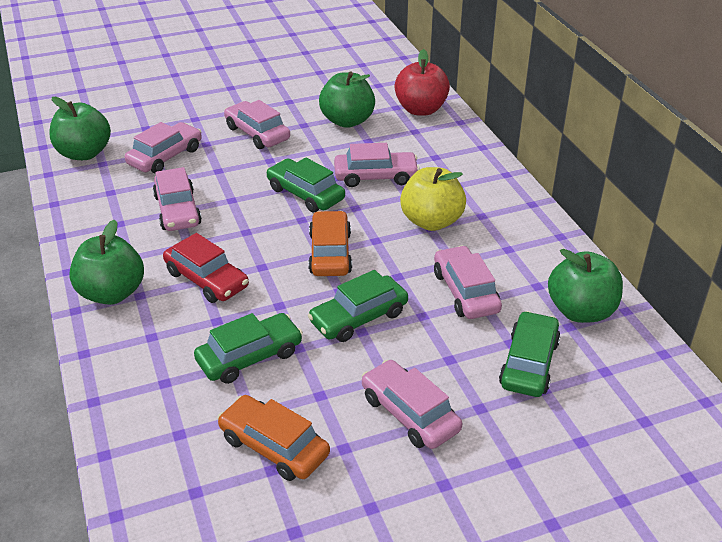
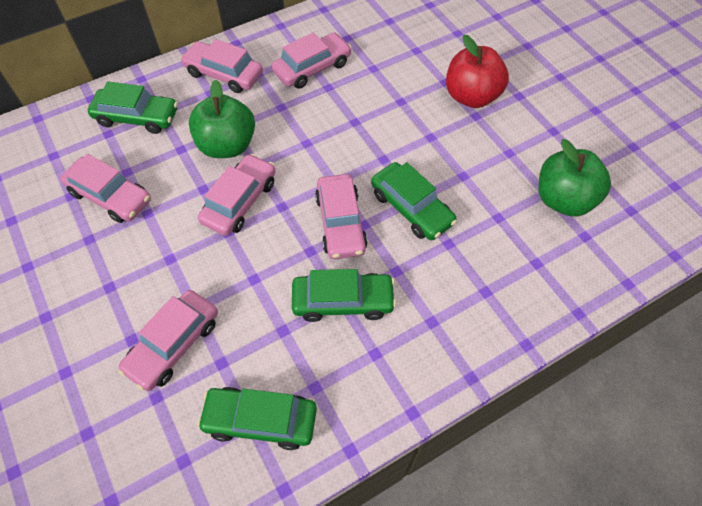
green apple: 4 -> 2
orange car: 2 -> 0
red car: 1 -> 0
yellow apple: 1 -> 0

